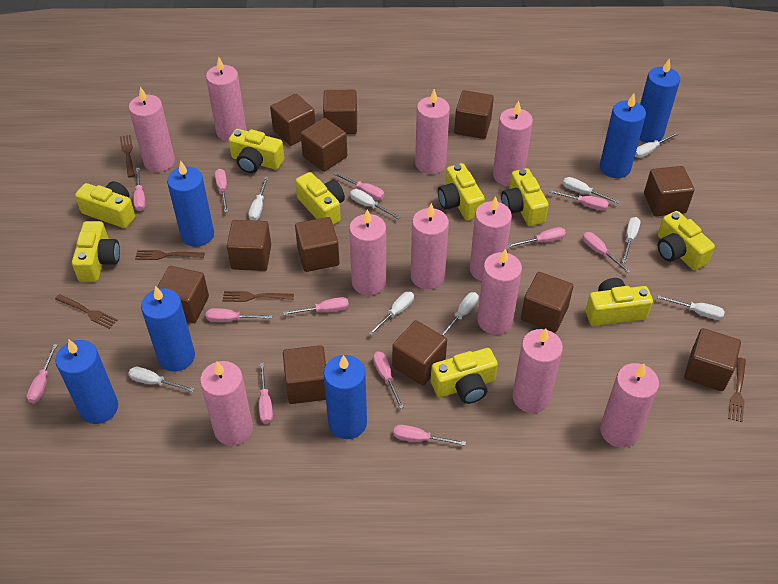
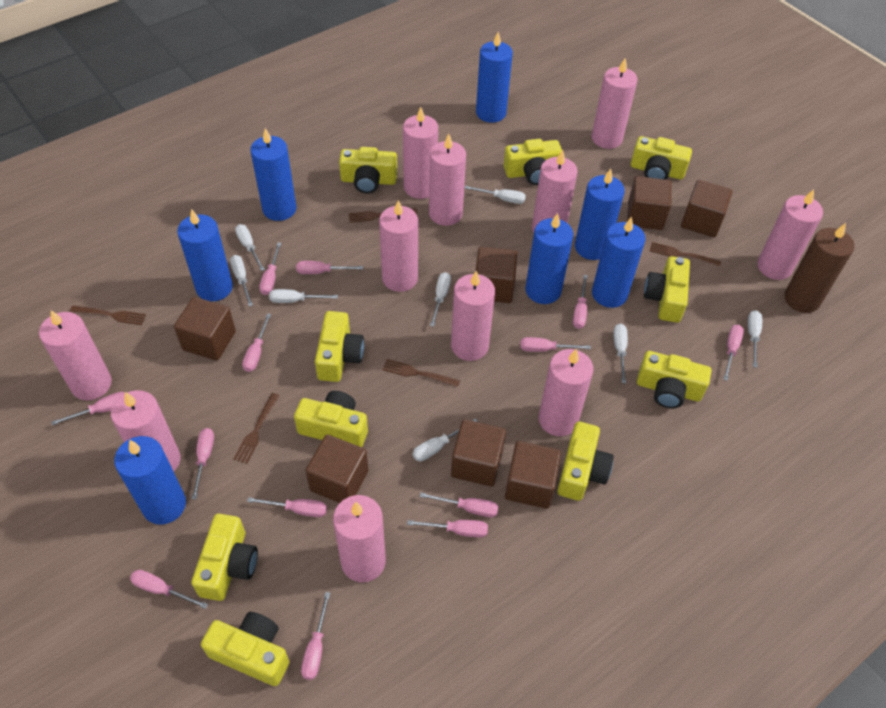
blue candle: 6 -> 7
brown candle: 0 -> 1
brown cube: 12 -> 7
pink screwdriver: 12 -> 13
white screwdriver: 9 -> 8
yellow camera: 9 -> 10

